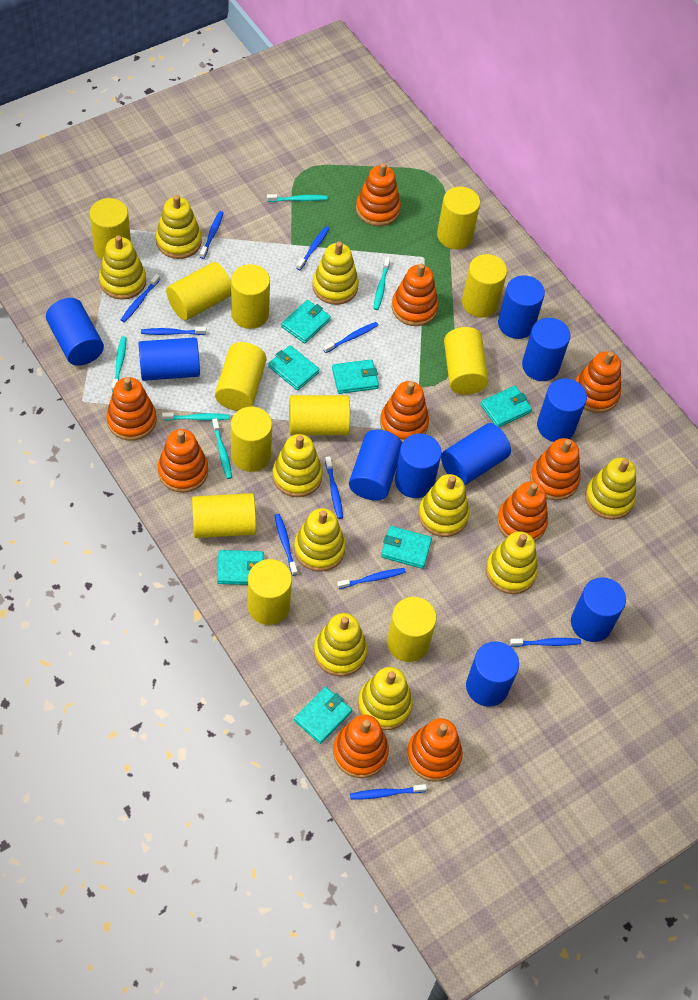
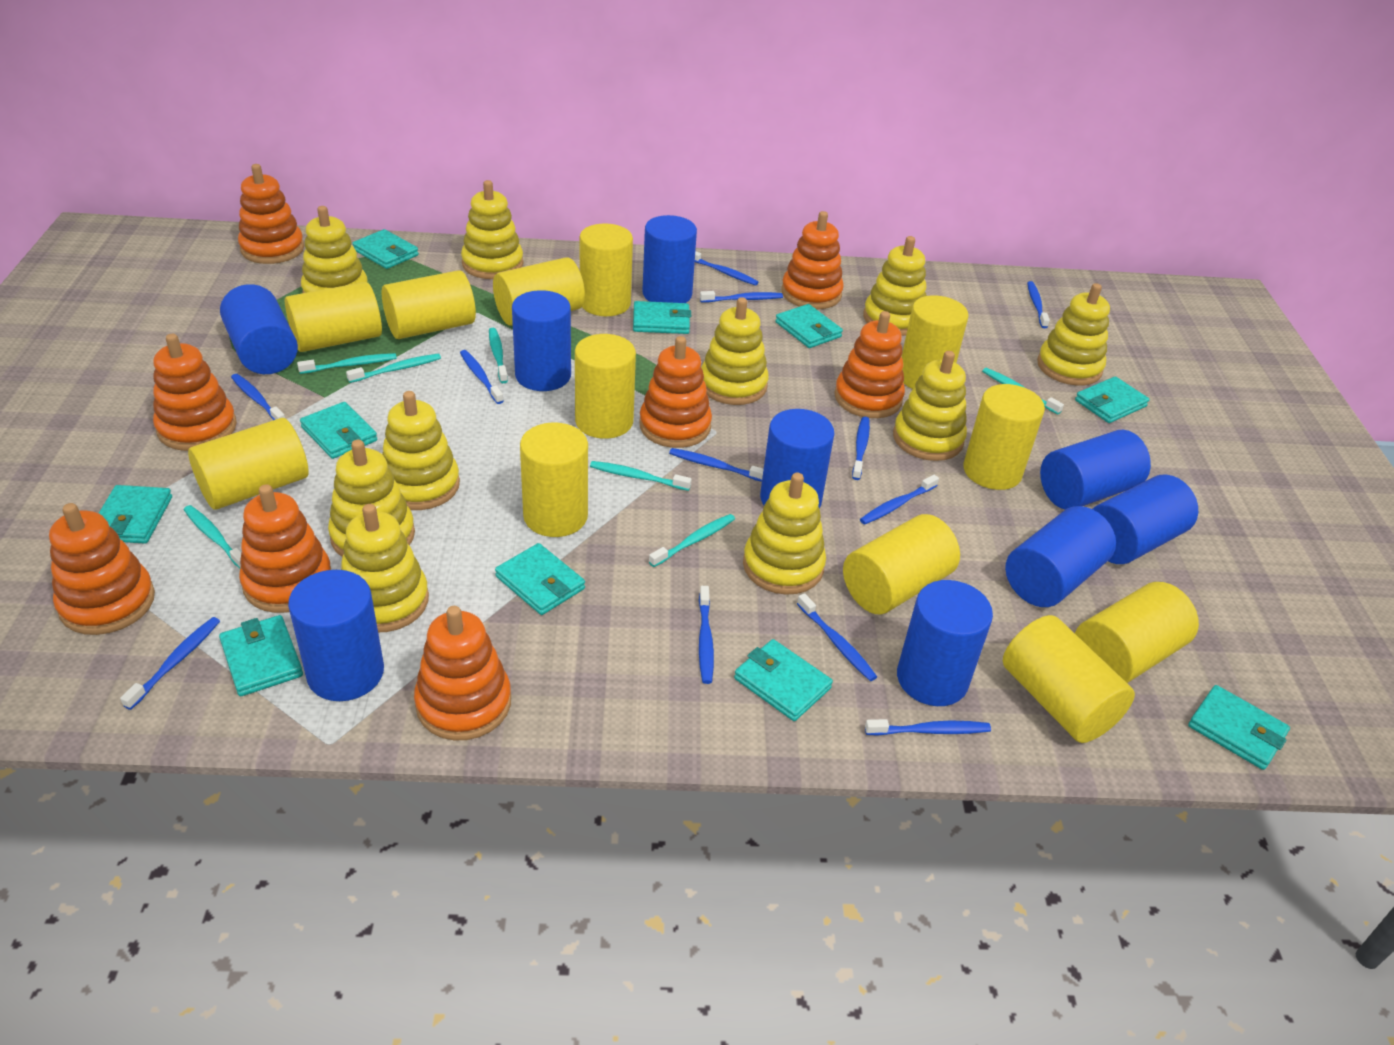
blue cylinder: 10 -> 9
blue toothbrush: 10 -> 12
orange stacking toy: 10 -> 8
turquoise toothbrush: 5 -> 7
turquoise wallet: 7 -> 10

